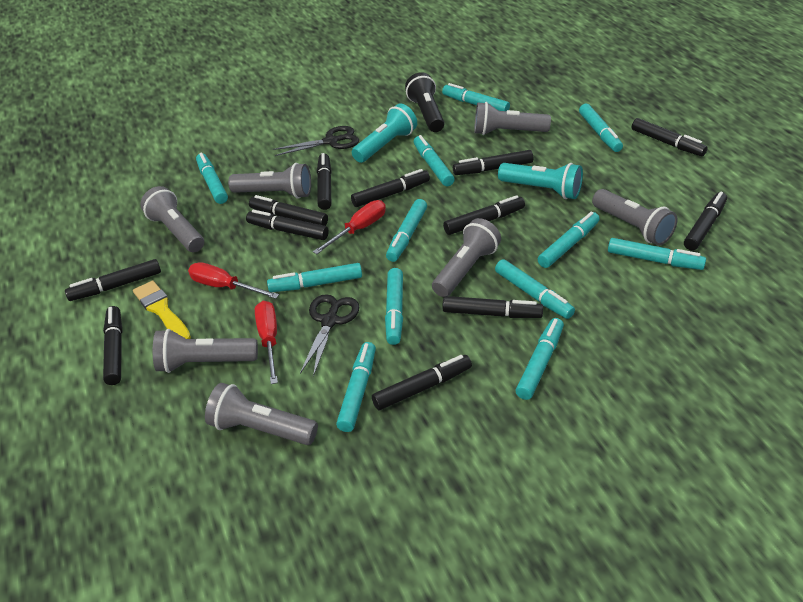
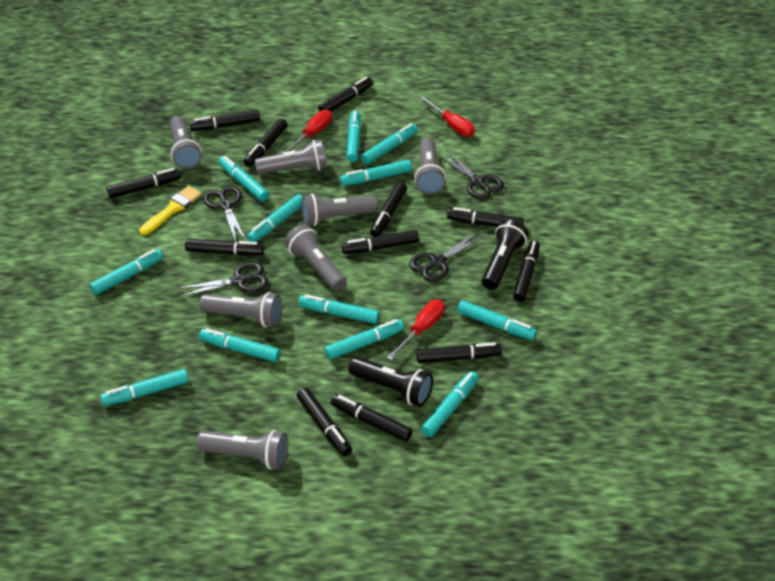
black flashlight: 1 -> 2
black scissors: 2 -> 4
turquoise flashlight: 2 -> 0

